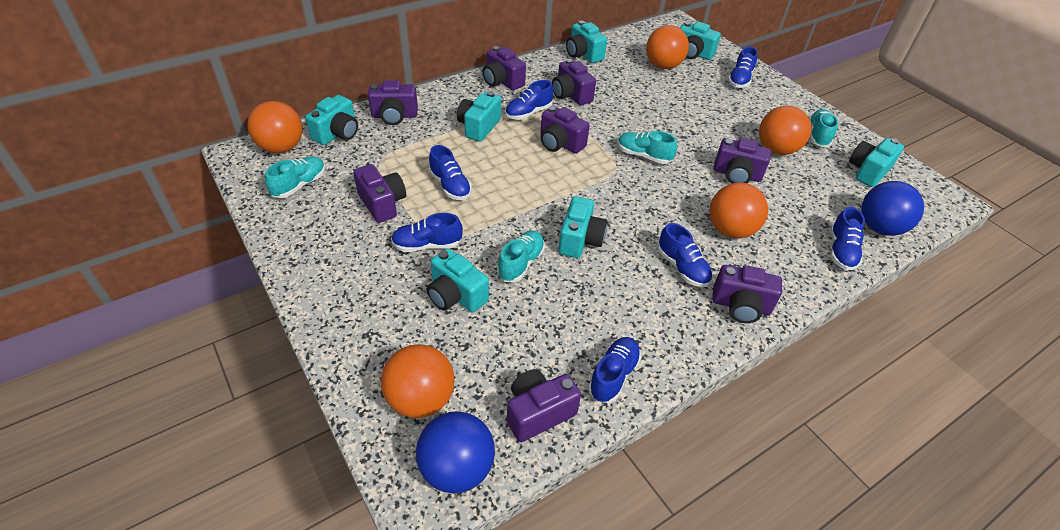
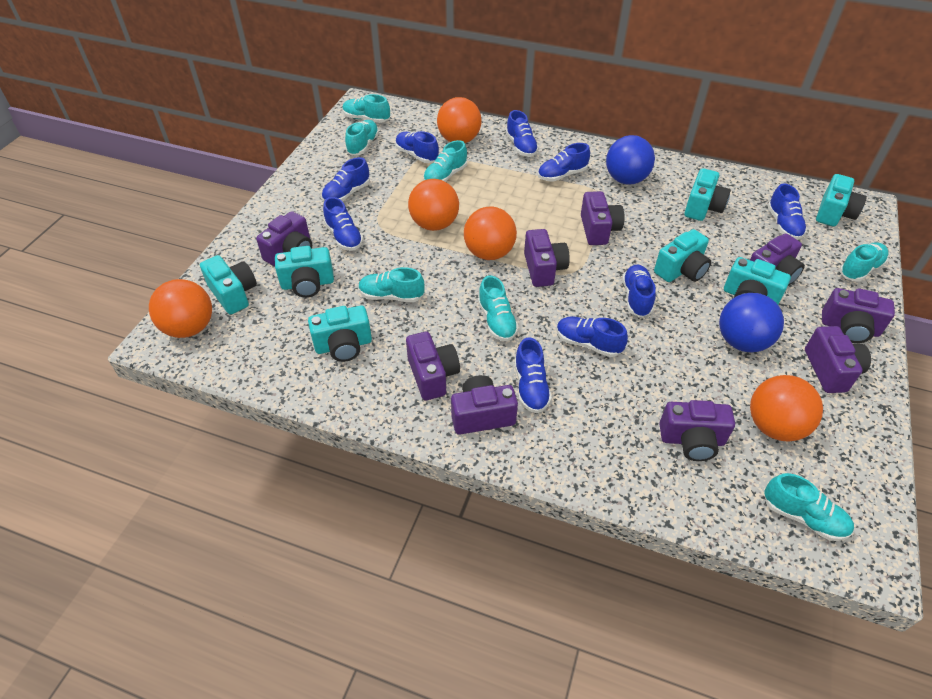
blue shoe: 7 -> 9
purple camera: 8 -> 9
turquoise shoe: 4 -> 7

